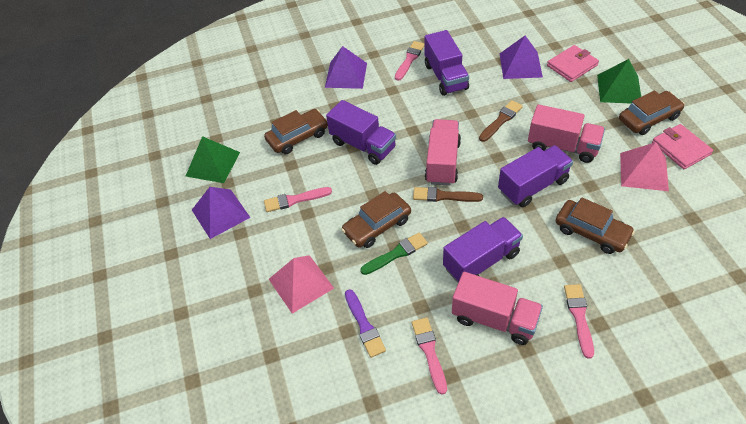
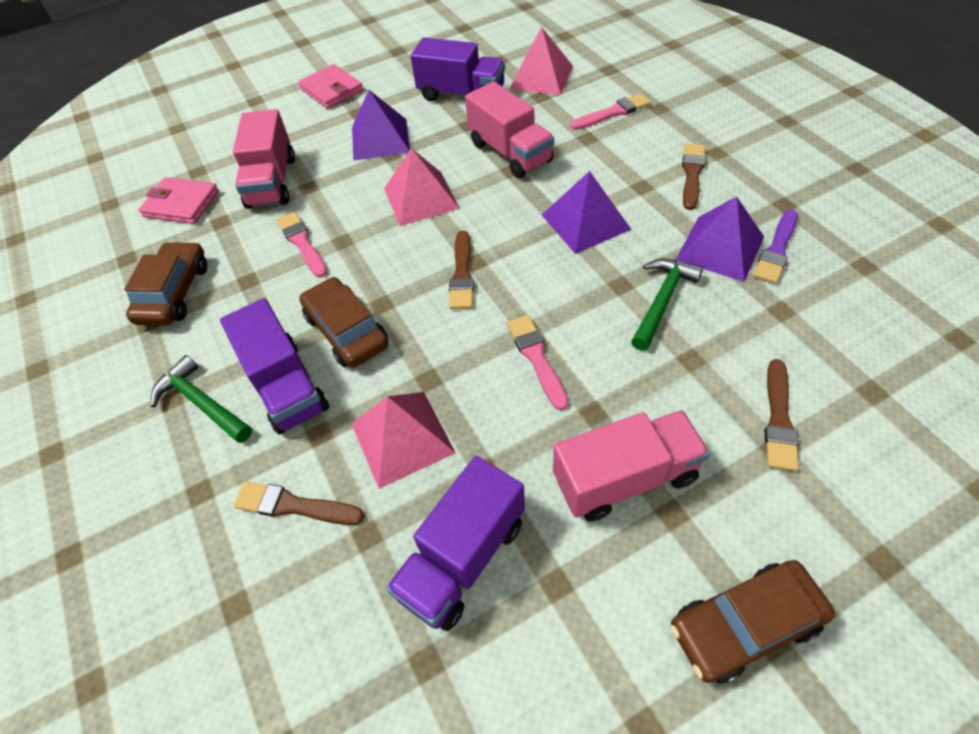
brown brush: 2 -> 4
brown car: 4 -> 3
green brush: 1 -> 0
green hammer: 0 -> 2
green pyramid: 2 -> 0
pink brush: 4 -> 3
pink pyramid: 2 -> 3
purple truck: 4 -> 3

